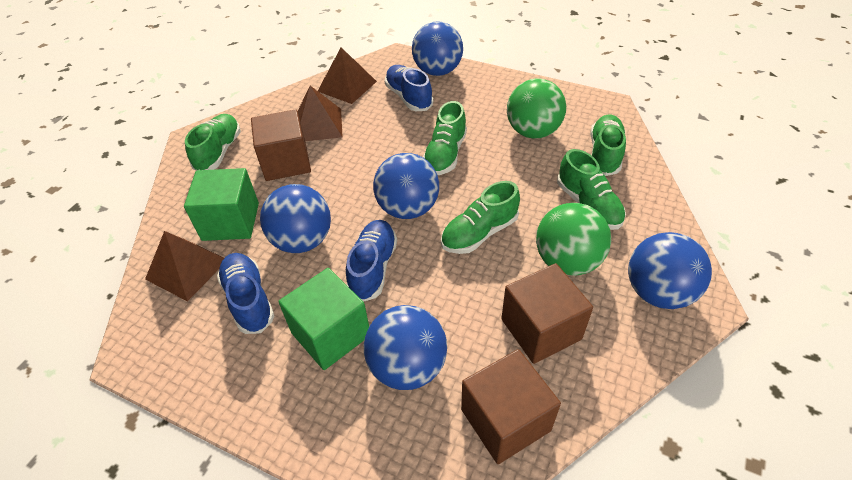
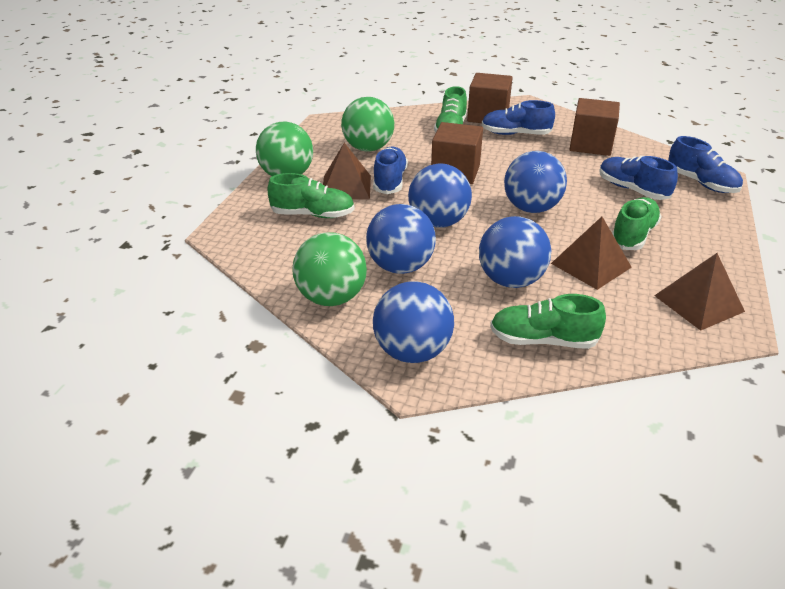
blue shoe: 3 -> 4
green ball: 2 -> 3
green cube: 2 -> 0
green shoe: 5 -> 4

